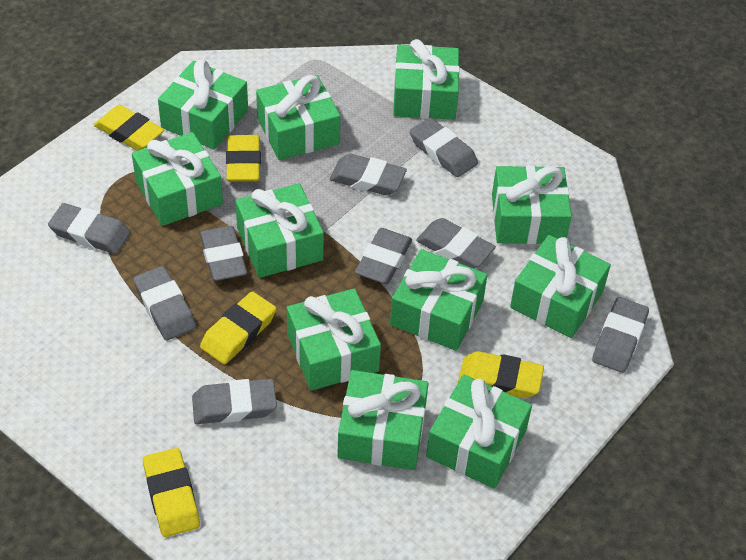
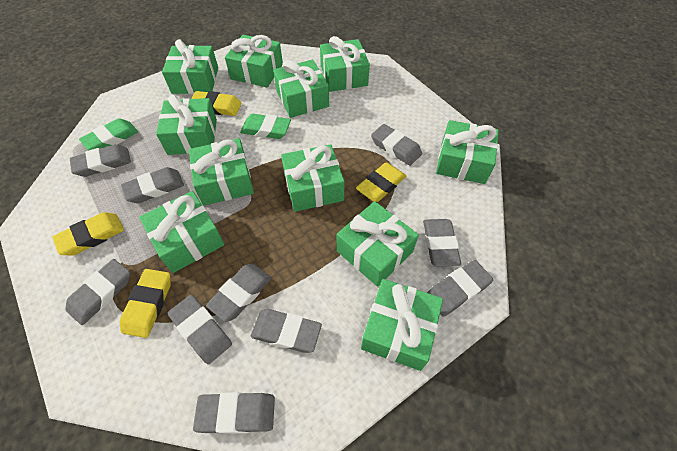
green eraser: 0 -> 2
grey eraser: 9 -> 10
yellow eraser: 5 -> 4

